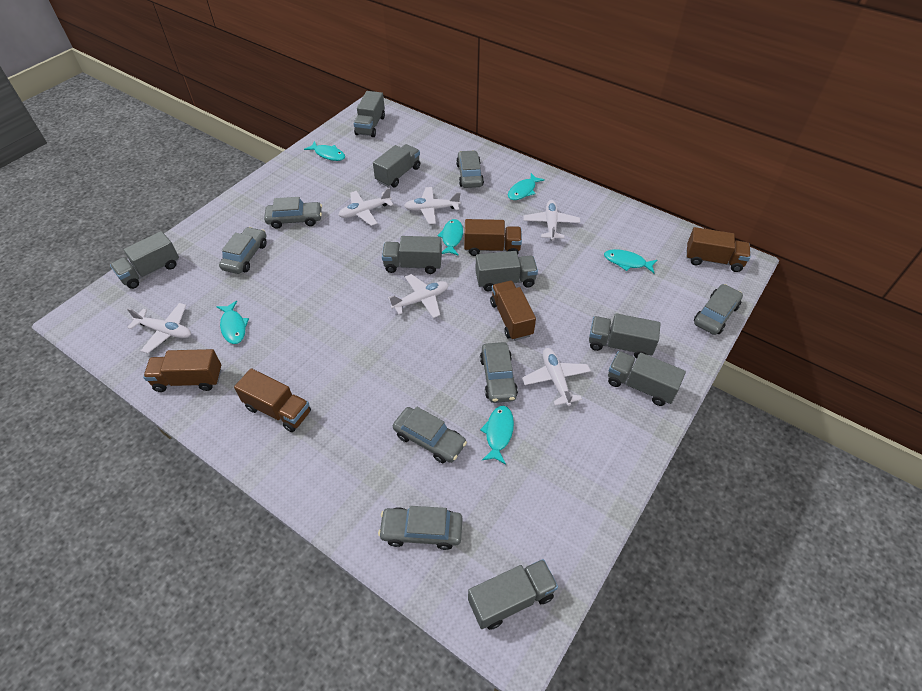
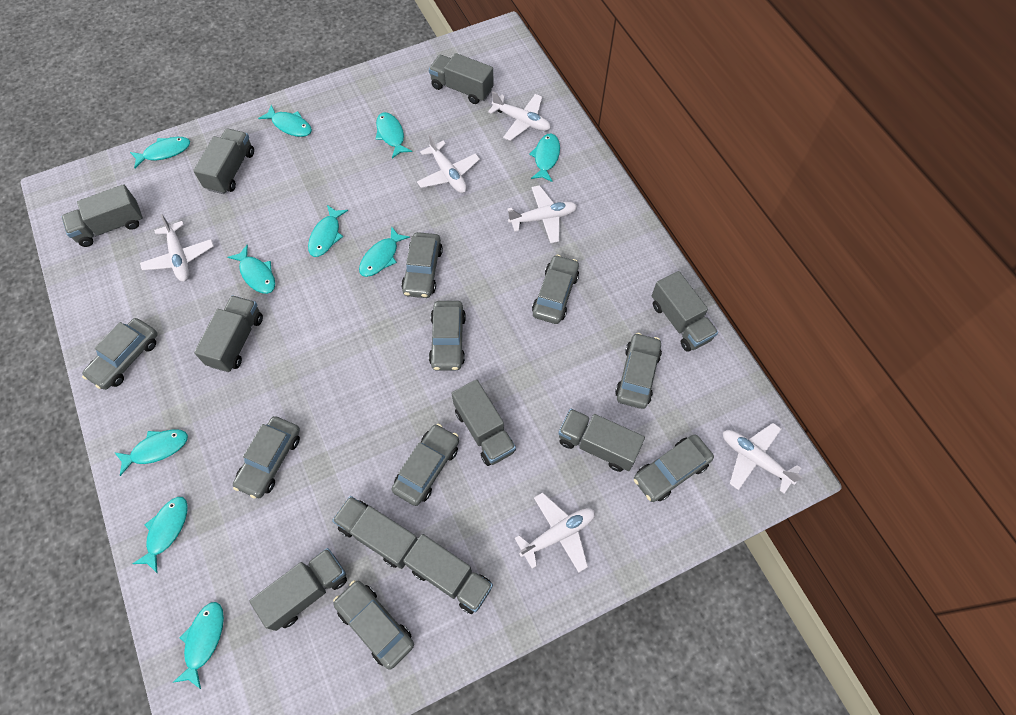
brown truck: 5 -> 0
grey car: 7 -> 9
grey truck: 8 -> 10
turquoise fish: 6 -> 10

